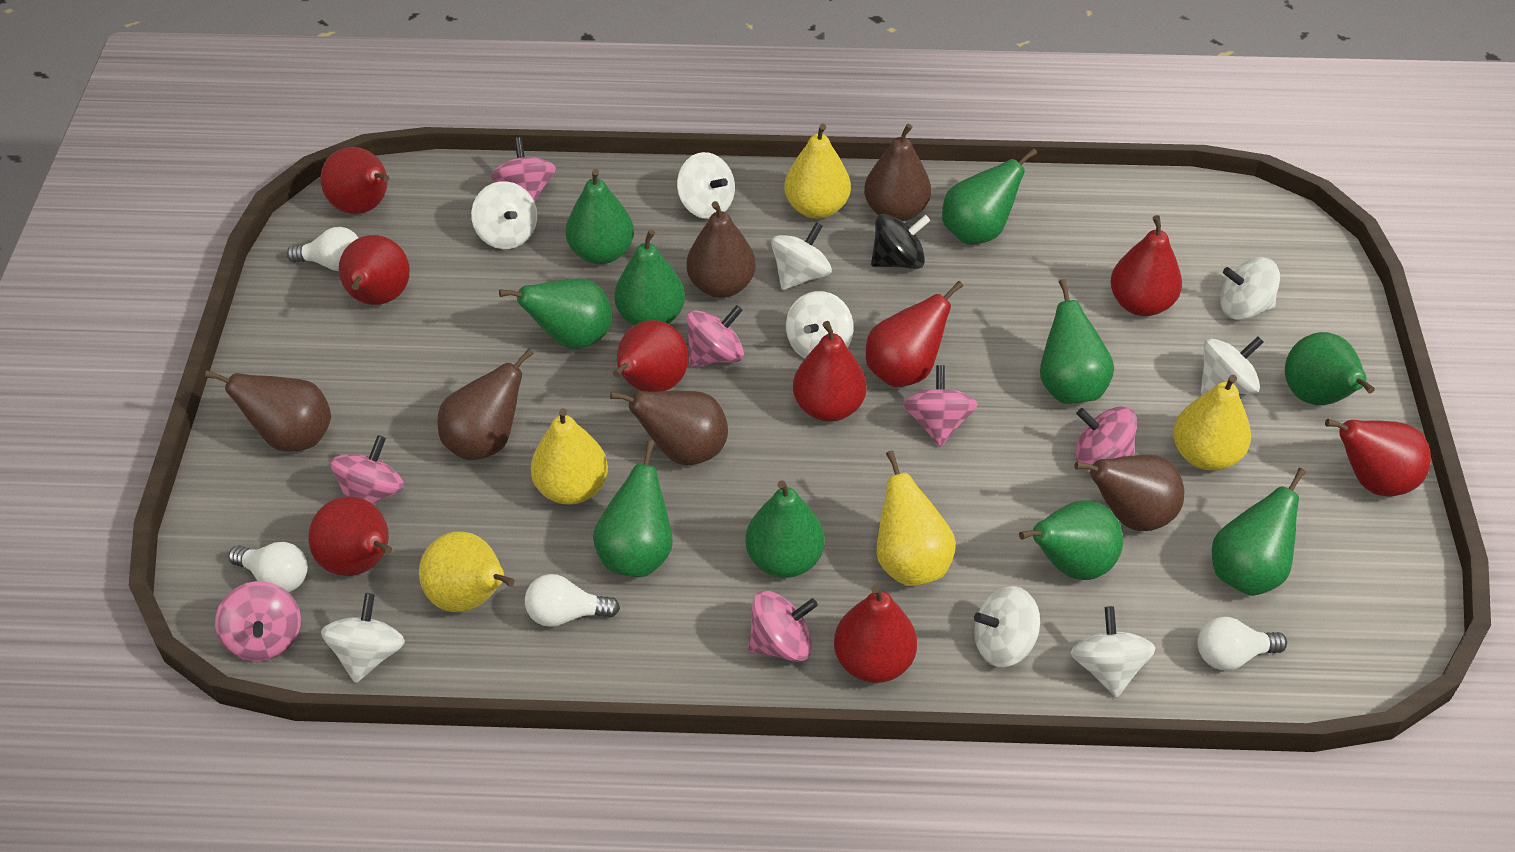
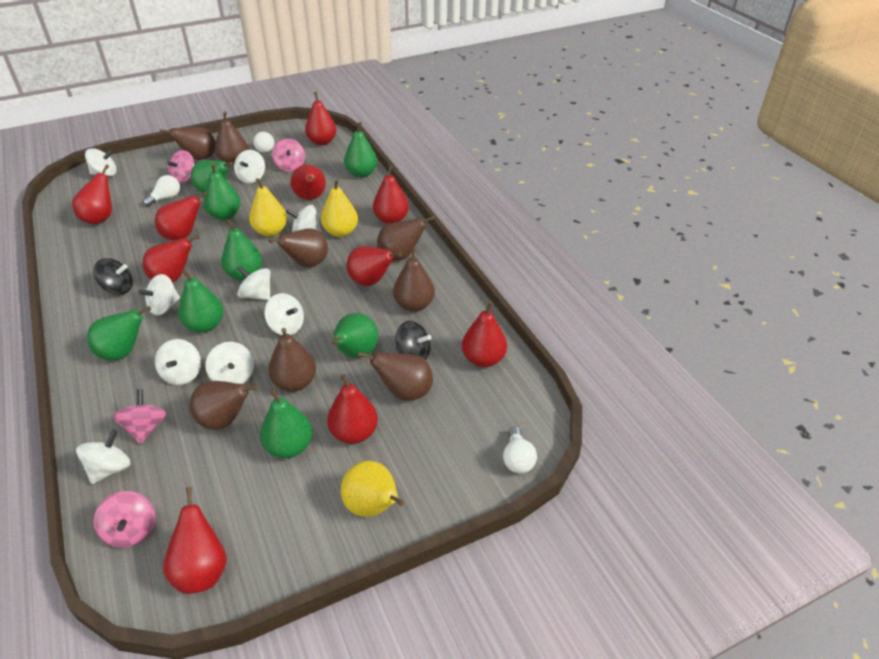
black spinning top: 1 -> 2
brown pear: 6 -> 8
green pear: 10 -> 8
pink spinning top: 7 -> 4
red pear: 9 -> 10
white light bulb: 4 -> 3
yellow pear: 5 -> 3

